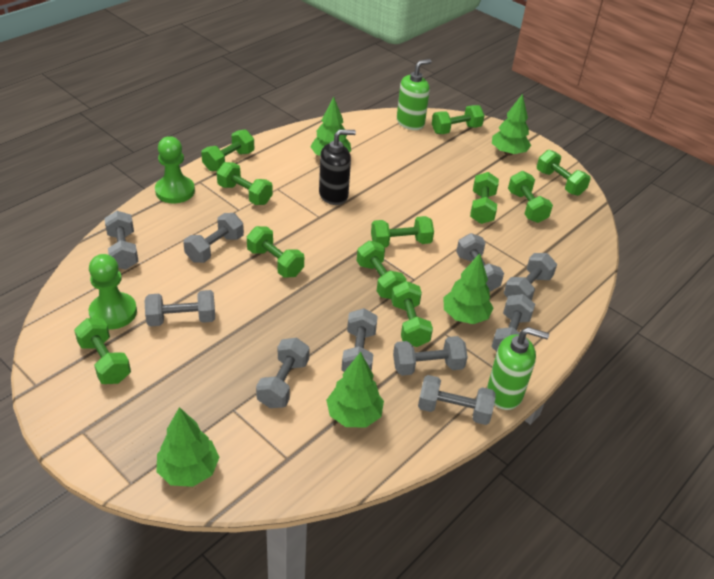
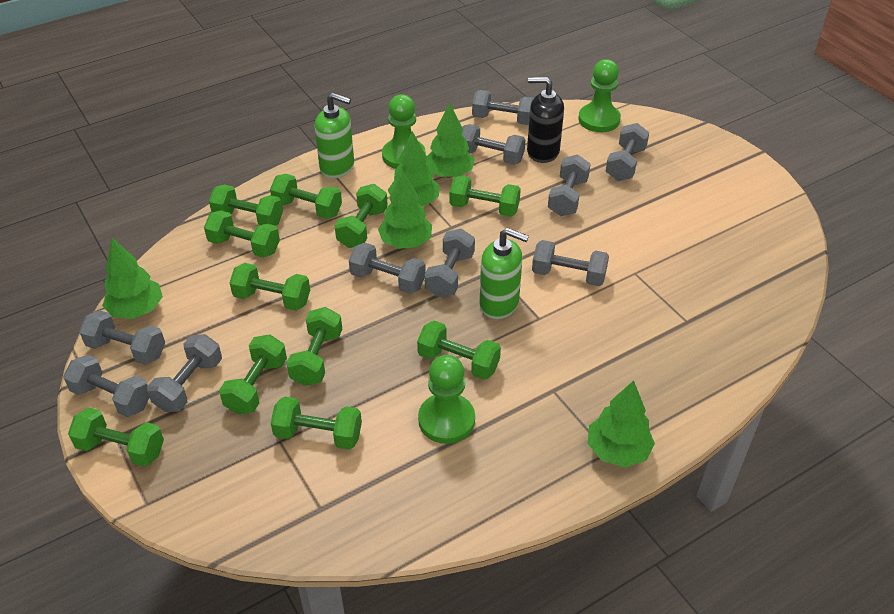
green pawn: 2 -> 3

